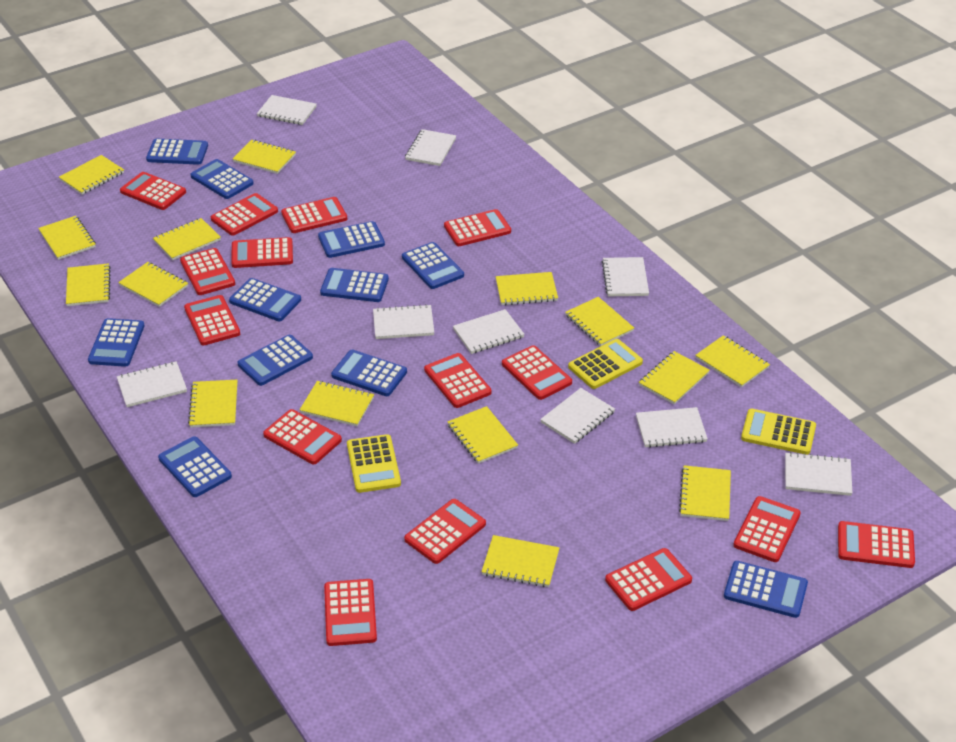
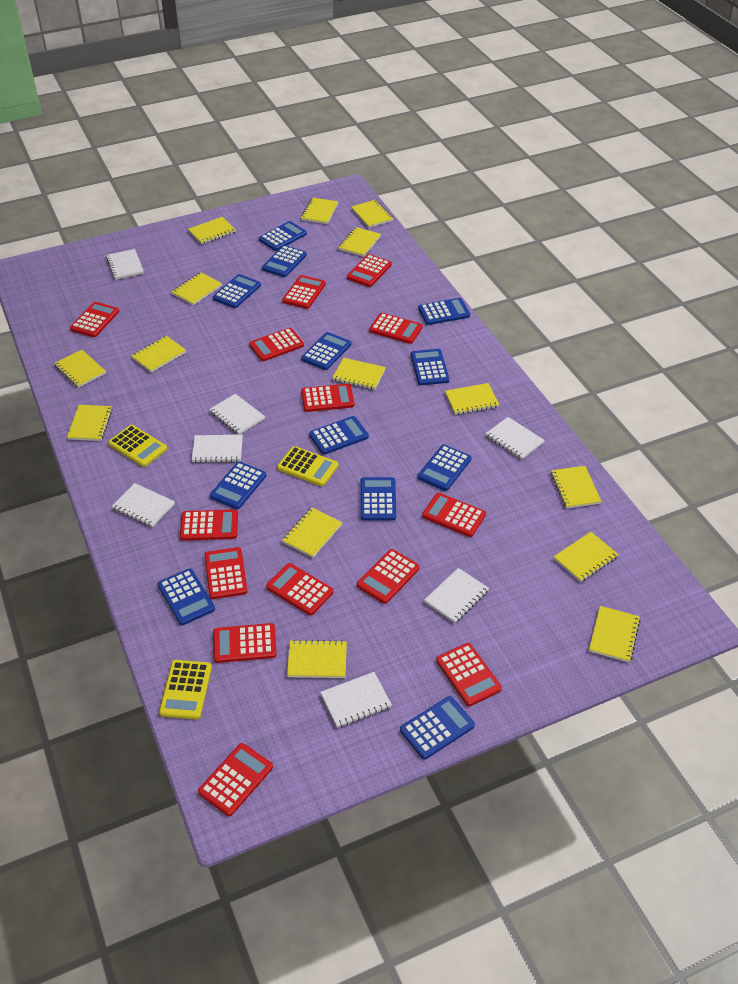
blue calculator: 11 -> 12
red calculator: 15 -> 14
white notebook: 9 -> 7

